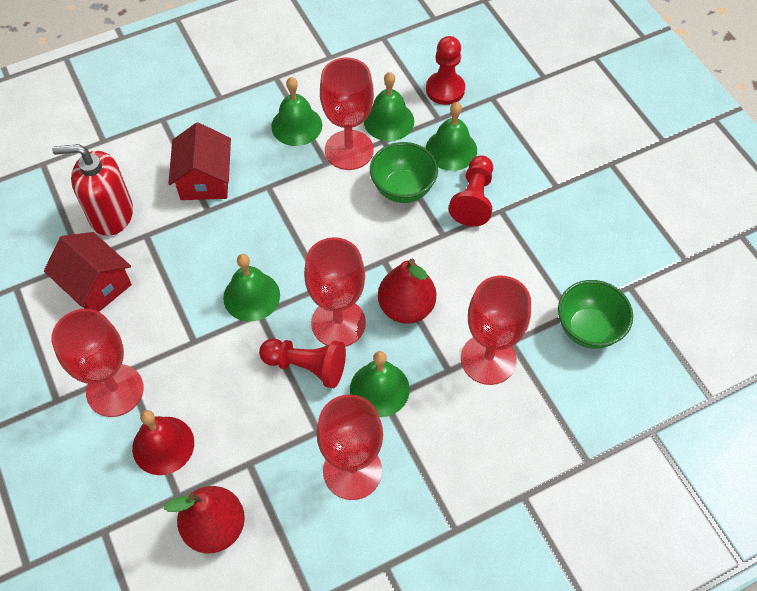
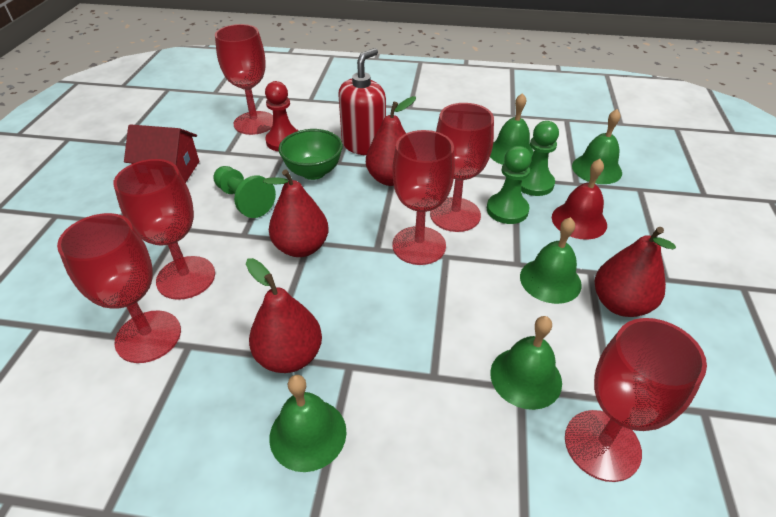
green bowl: 2 -> 1
green pawn: 0 -> 3
red goblet: 5 -> 6
red house: 2 -> 1
red pawn: 3 -> 1
red pear: 2 -> 4

